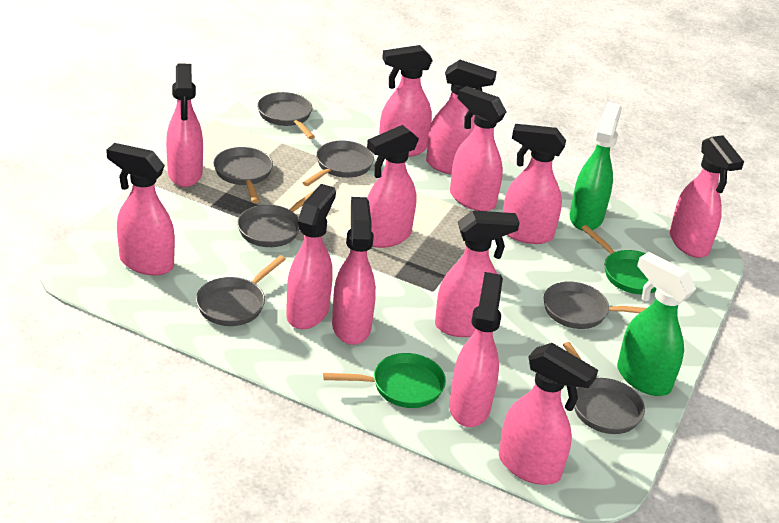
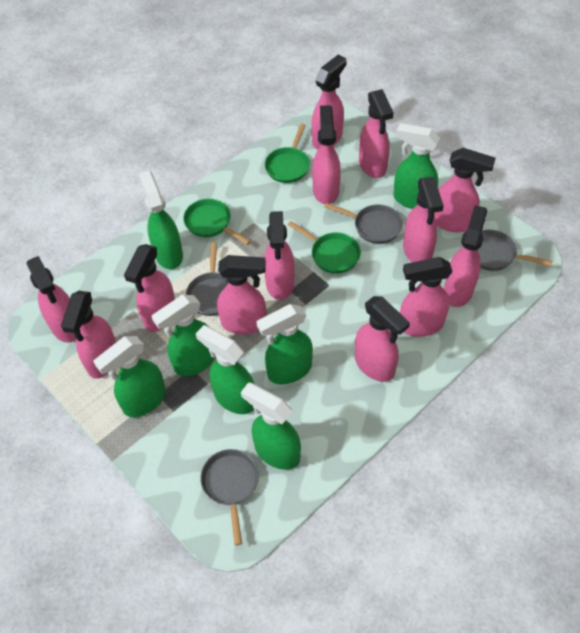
green pan: 2 -> 3
green spray bottle: 2 -> 7
grey pan: 7 -> 4

